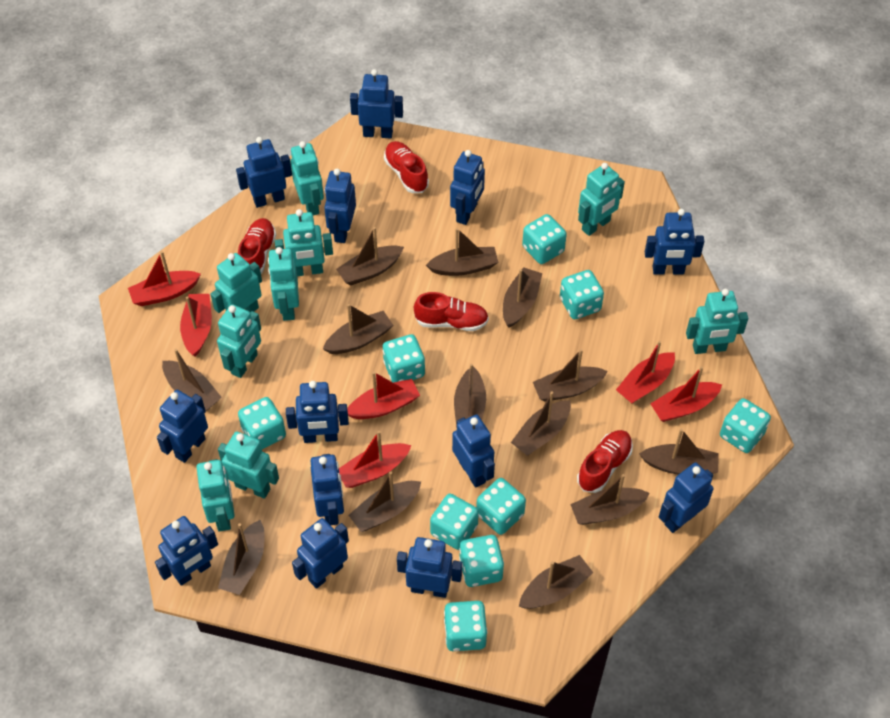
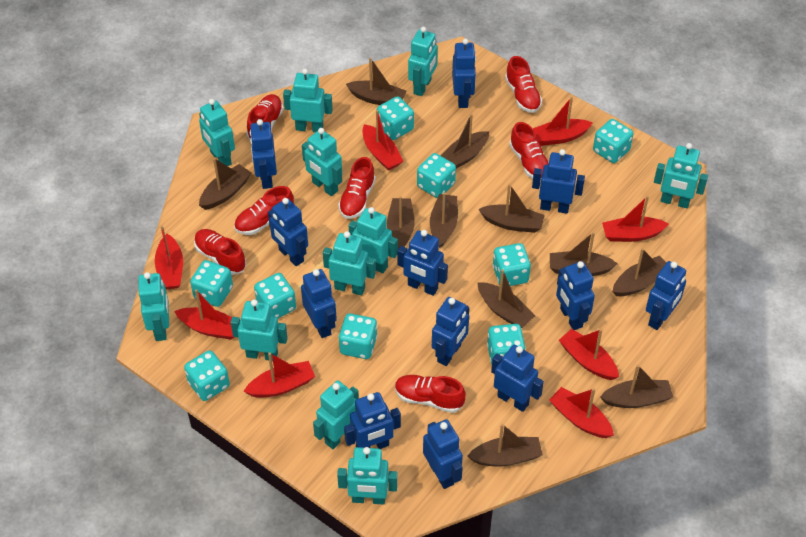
blue robot: 13 -> 12
brown boat: 13 -> 11
red boat: 6 -> 8
red shoe: 4 -> 7
turquoise robot: 9 -> 11

